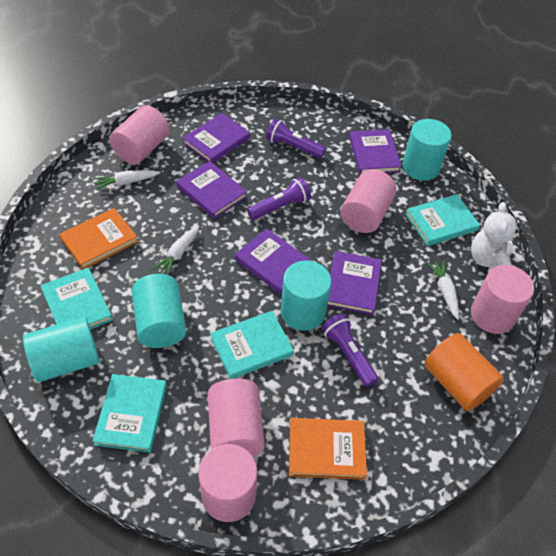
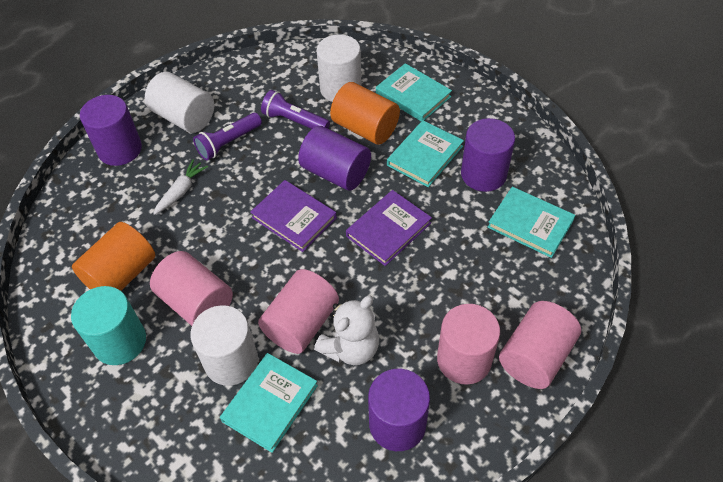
orange book: 2 -> 0
orange cylinder: 1 -> 2
pink cylinder: 5 -> 4
purple book: 5 -> 2
purple cylinder: 0 -> 4
purple flashlight: 3 -> 2
turquoise cylinder: 4 -> 1
white carrot: 3 -> 1
white cylinder: 0 -> 3

